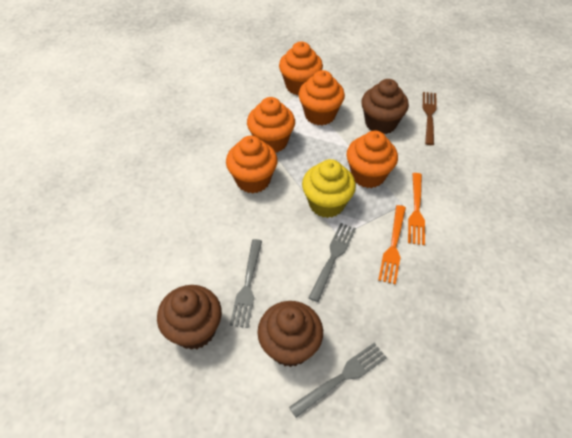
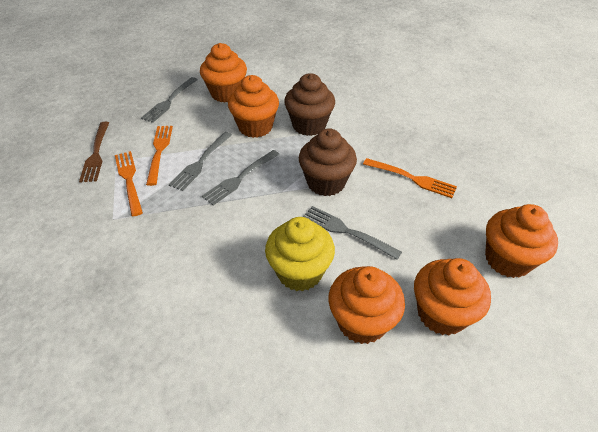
brown cupcake: 3 -> 2
grey fork: 3 -> 4
orange fork: 2 -> 3

